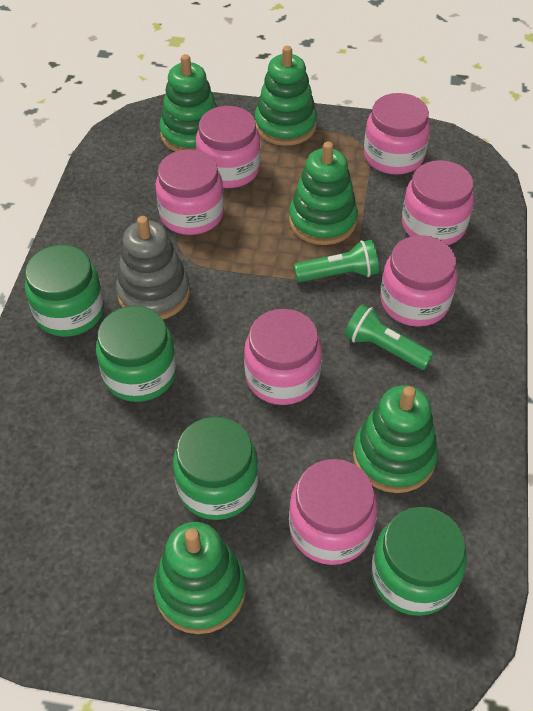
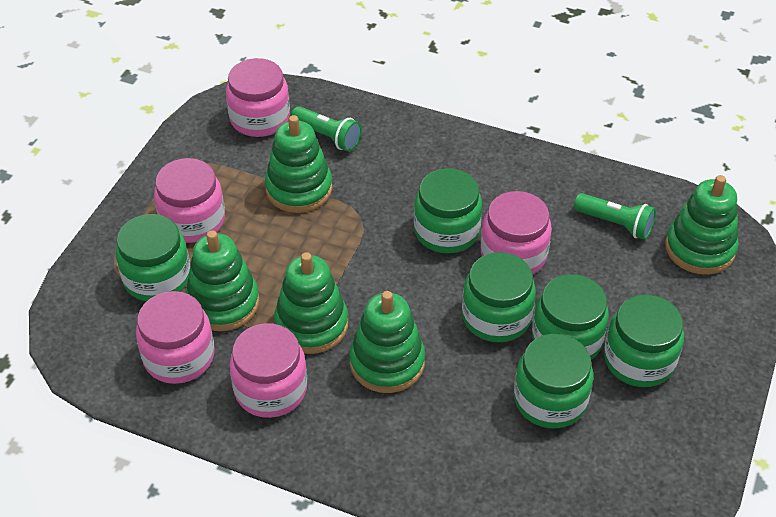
green jar: 4 -> 6
grey stacking toy: 1 -> 0
pink jar: 7 -> 5

